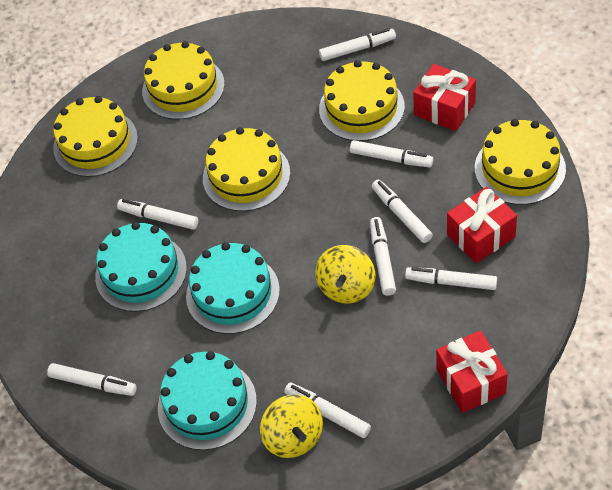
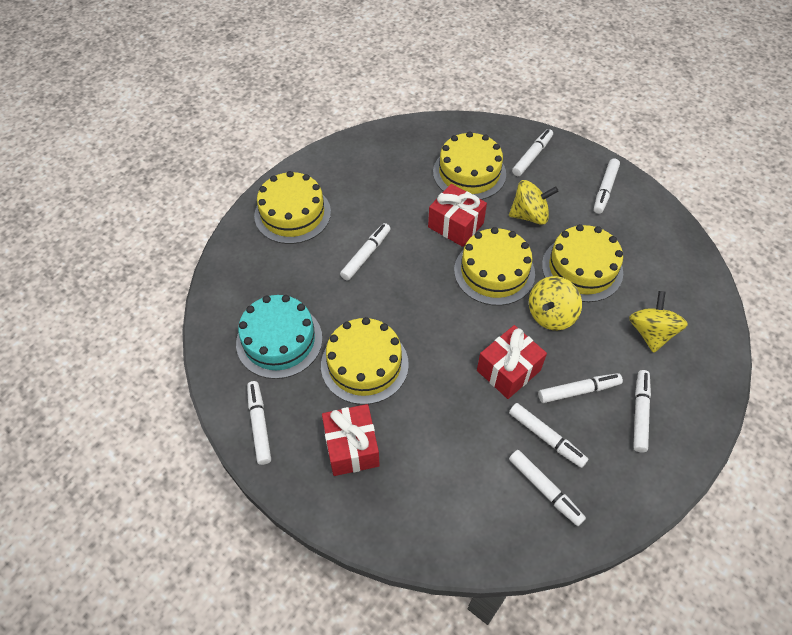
turquoise cake: 3 -> 1
yellow spinning top: 2 -> 3

